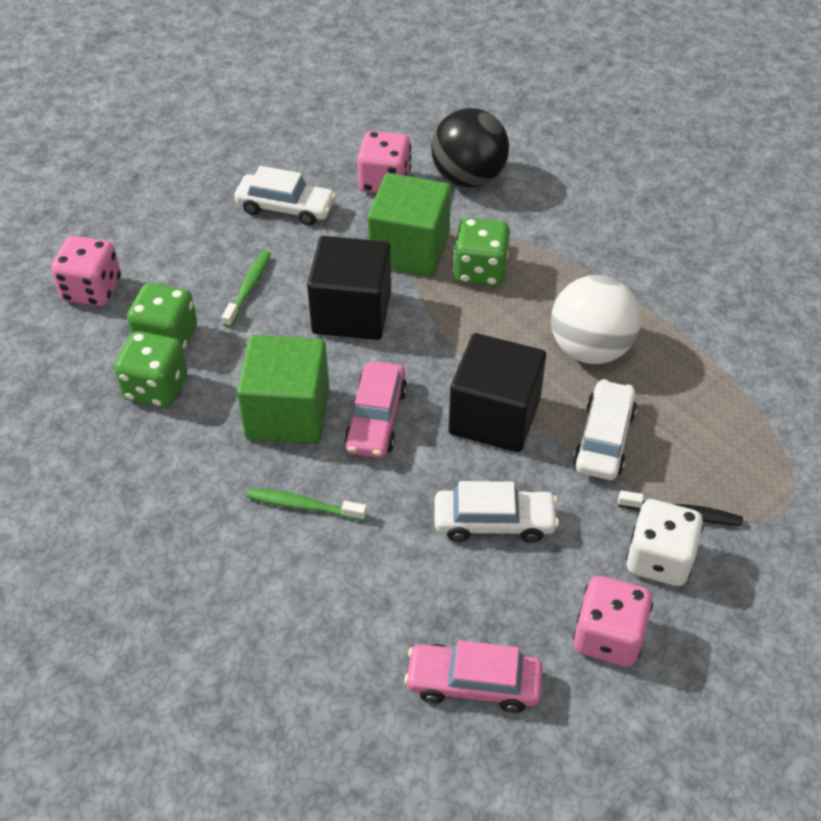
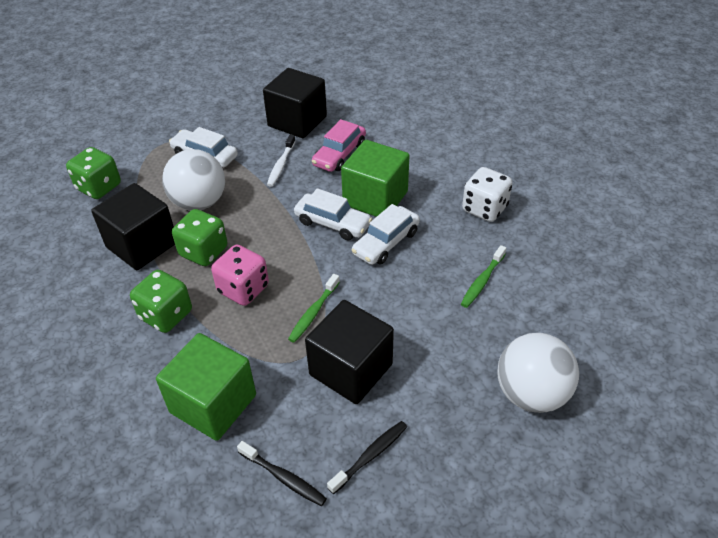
black ball: 1 -> 0
black cube: 2 -> 3
black toothbrush: 1 -> 2
pink car: 2 -> 1
pink dice: 3 -> 1
white ball: 1 -> 2
white toothbrush: 0 -> 1

